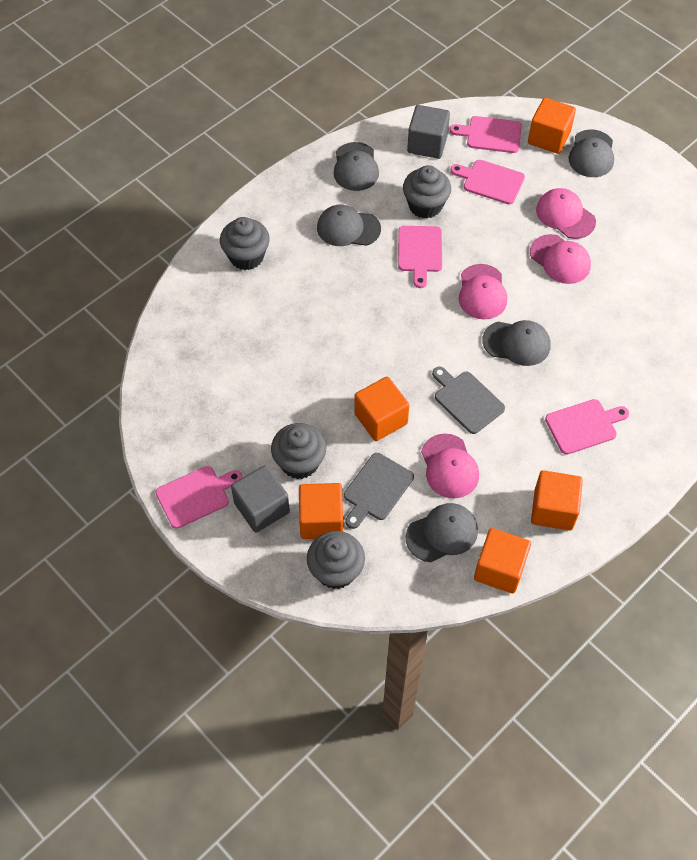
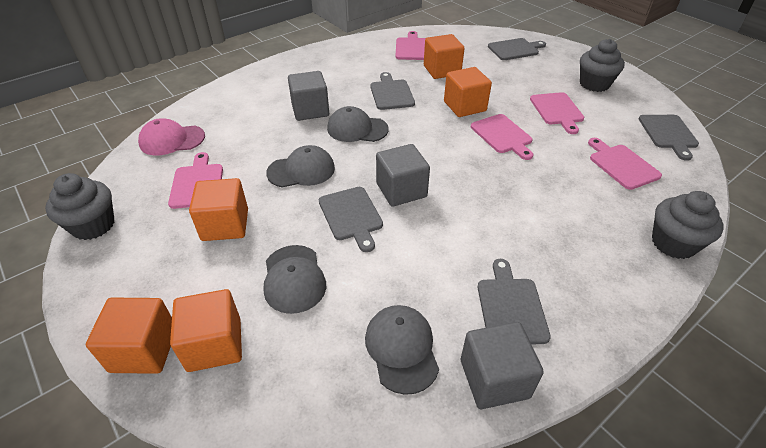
grey cap: 5 -> 4
grey cube: 2 -> 3
grey cupcake: 4 -> 3
grey cutting board: 2 -> 5
pink cap: 4 -> 1

